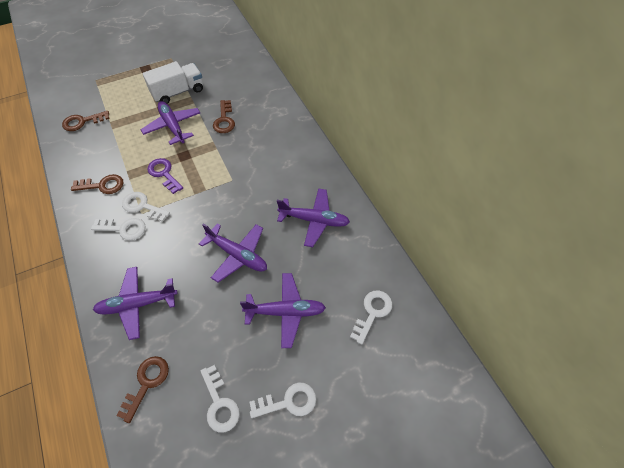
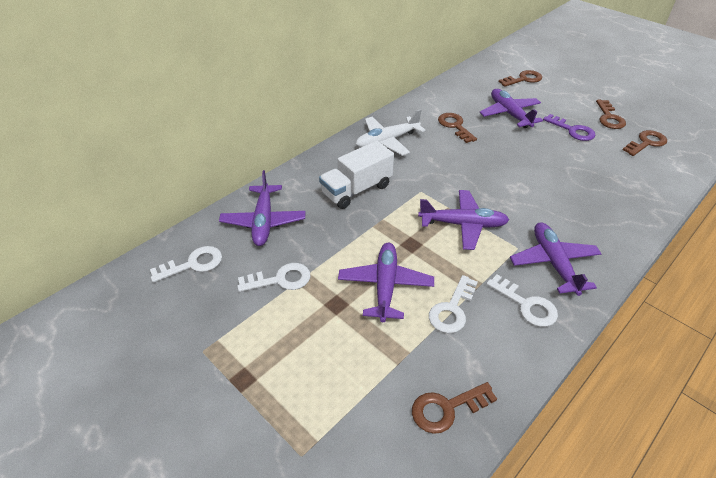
brown key: 4 -> 5
white key: 5 -> 4
white plane: 0 -> 1

